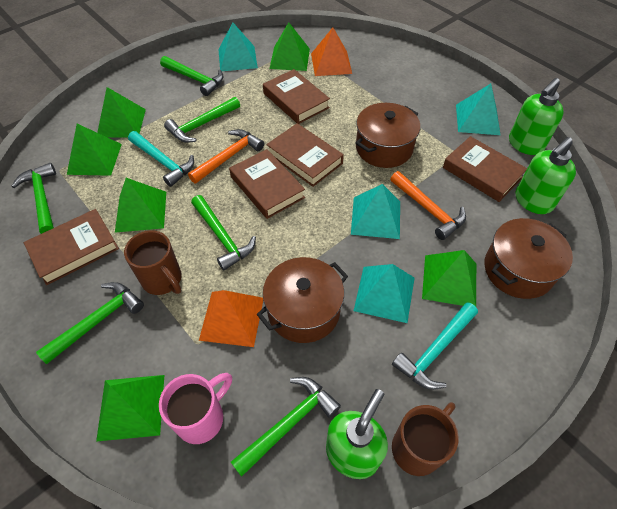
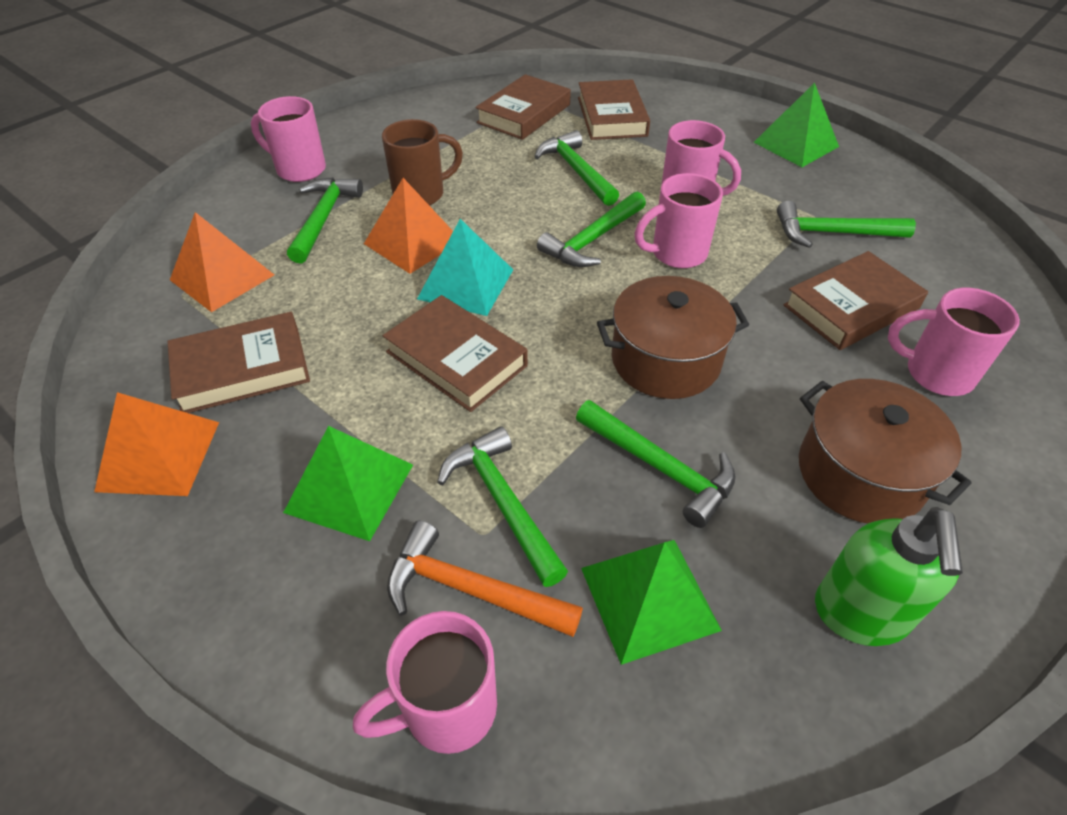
brown mug: 2 -> 1
brown pot: 3 -> 2
green pyramid: 6 -> 3
green soap dispenser: 3 -> 1
orange hammer: 2 -> 1
orange pyramid: 2 -> 3
pink mug: 1 -> 5
turquoise hammer: 2 -> 0
turquoise pyramid: 4 -> 1

